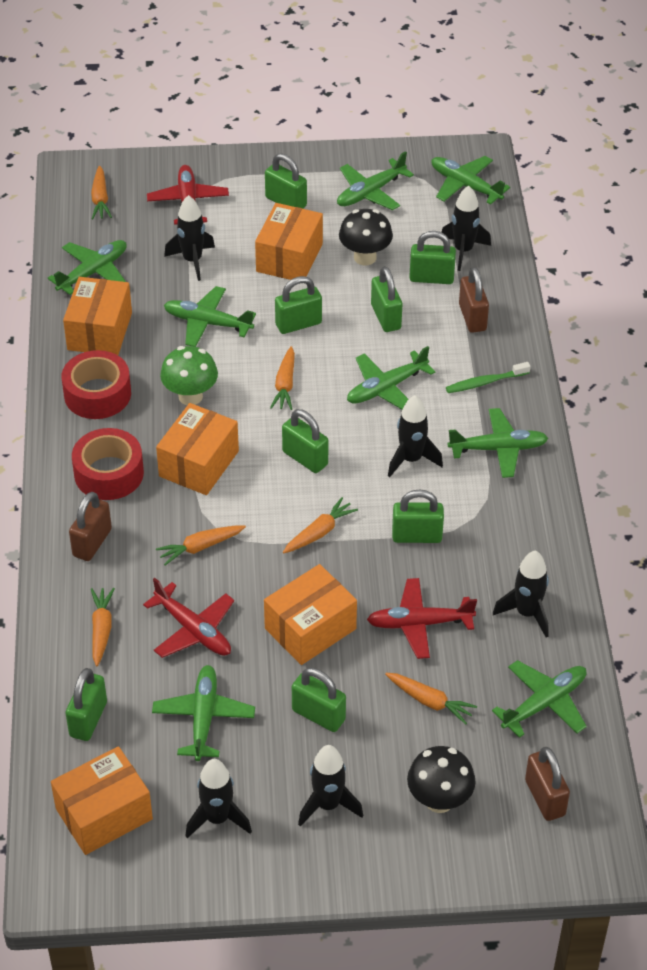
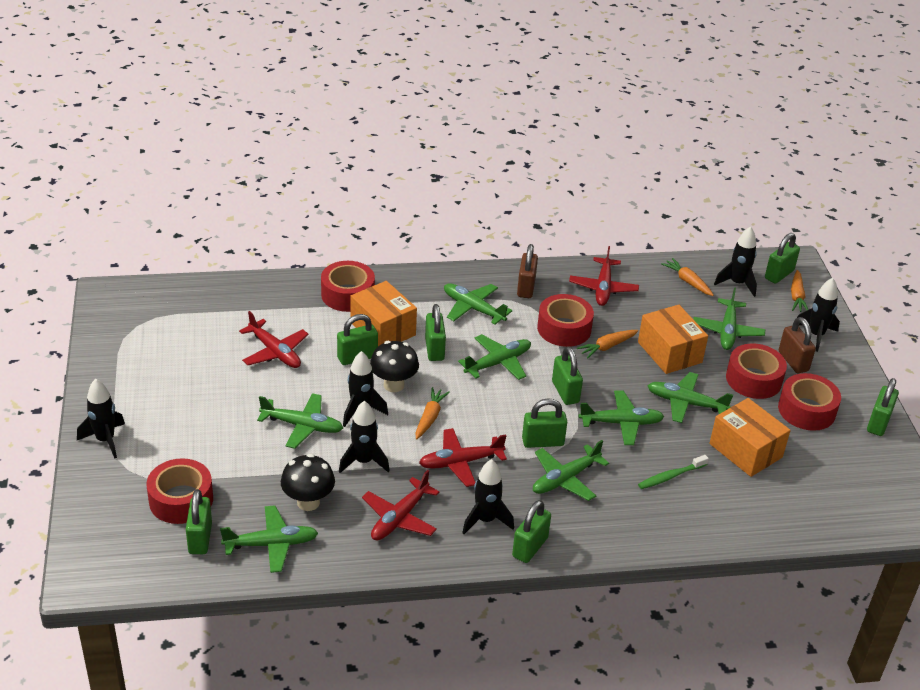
brown padlock: 3 -> 2
green mushroom: 1 -> 0
orange box: 5 -> 3
orange carrot: 6 -> 4
red plane: 3 -> 4
red tape: 2 -> 5

